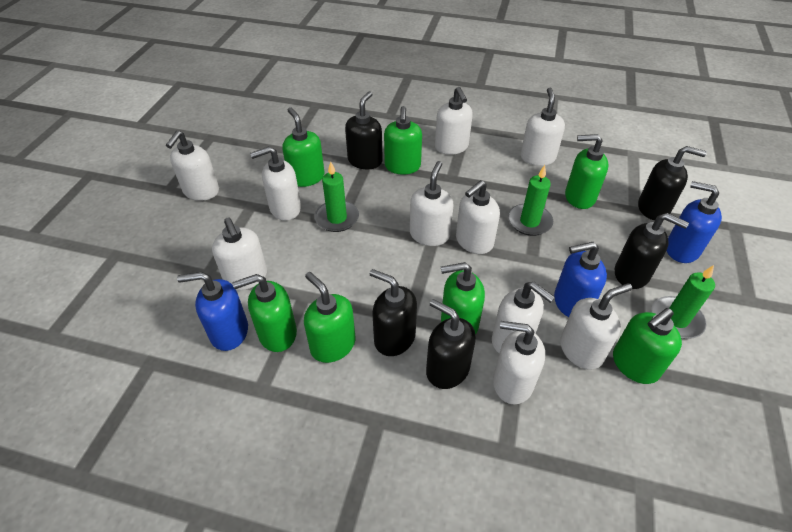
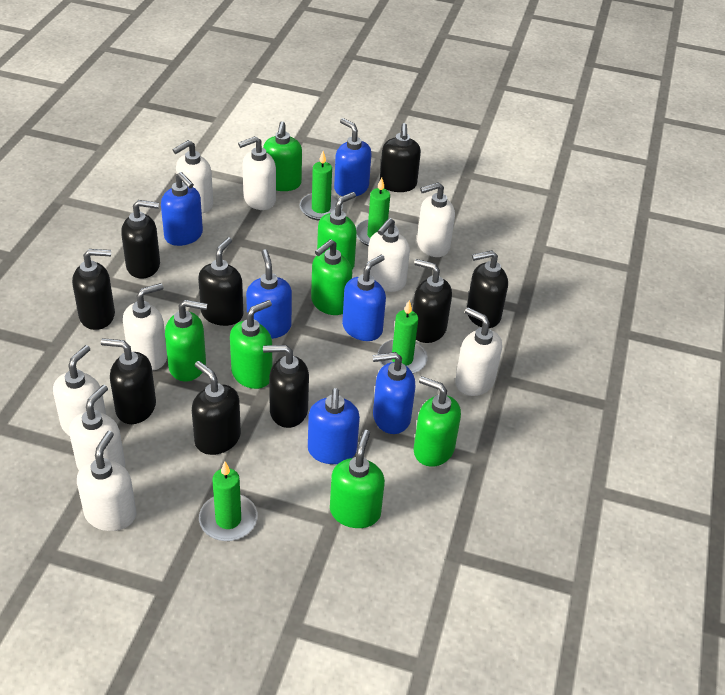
black soap dispenser: 5 -> 9
blue soap dispenser: 3 -> 6
green candle: 3 -> 4
white soap dispenser: 10 -> 9

